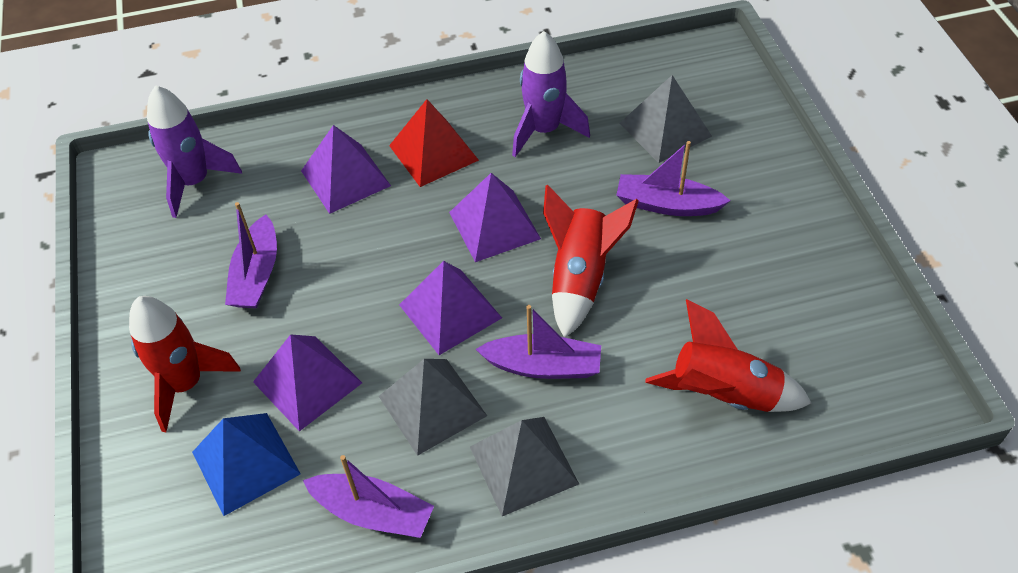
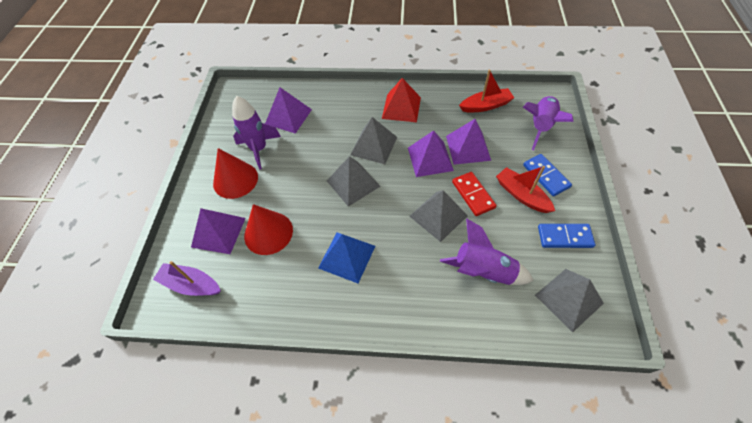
blue domino: 0 -> 2
grey pyramid: 3 -> 4
purple boat: 4 -> 1
purple rocket: 2 -> 3
red boat: 0 -> 2
red cone: 0 -> 2
red domino: 0 -> 1
red rocket: 3 -> 0

